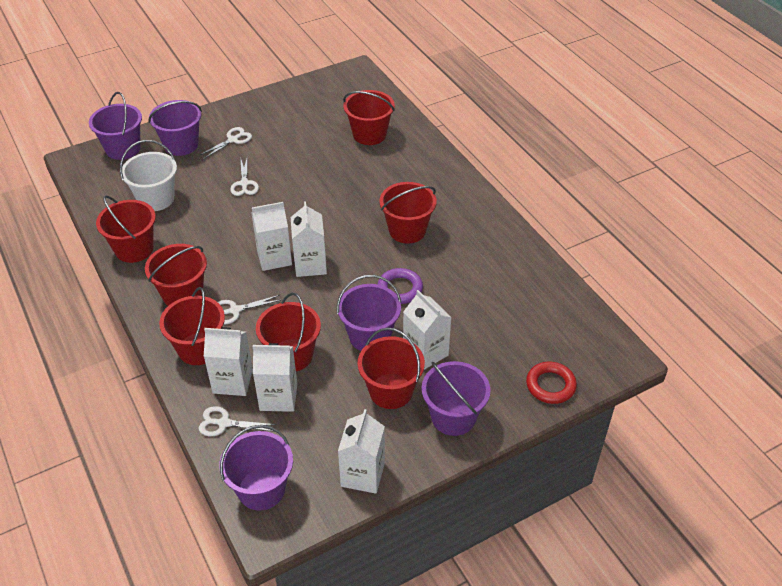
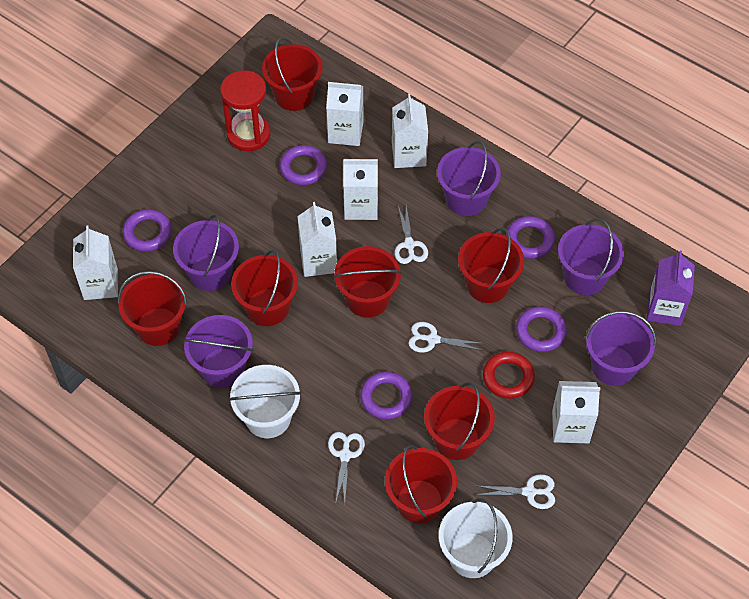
purple carton: 0 -> 1
purple ring: 1 -> 5
red hourglass: 0 -> 1
white bucket: 1 -> 2

